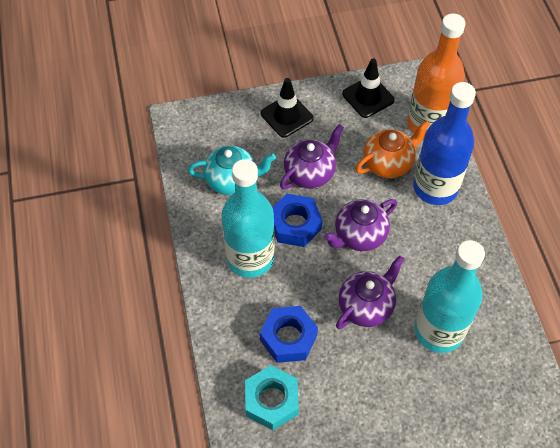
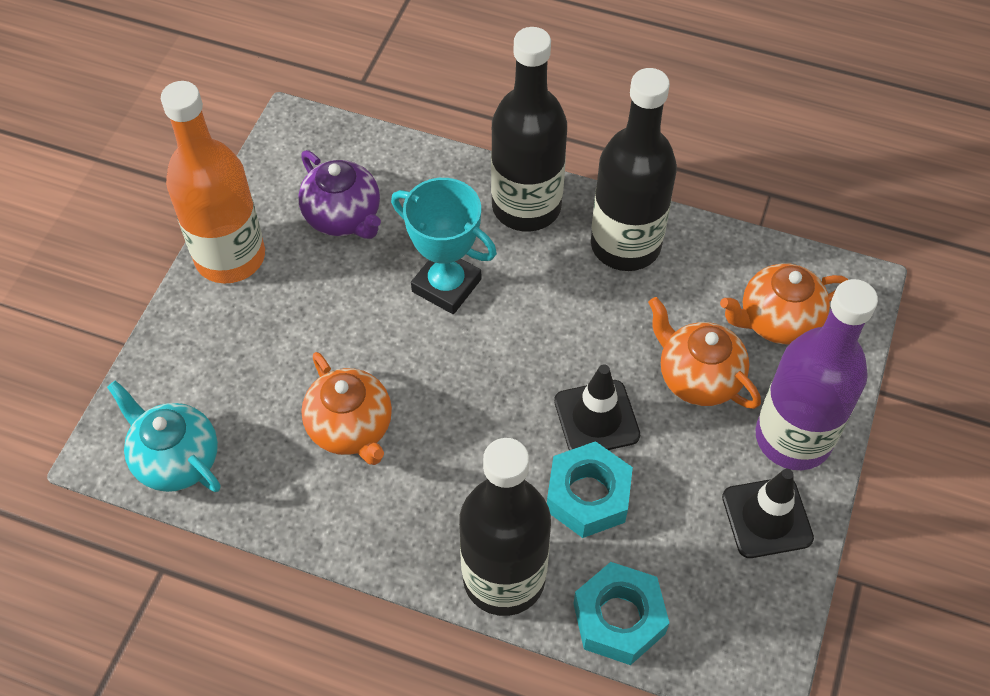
black bottle: 0 -> 3
blue bottle: 1 -> 0
blue nut: 2 -> 0
orange teapot: 1 -> 3
purple bottle: 0 -> 1
purple teapot: 3 -> 1
turquoise bottle: 2 -> 0
turquoise nut: 1 -> 2
turquoise trophy: 0 -> 1

